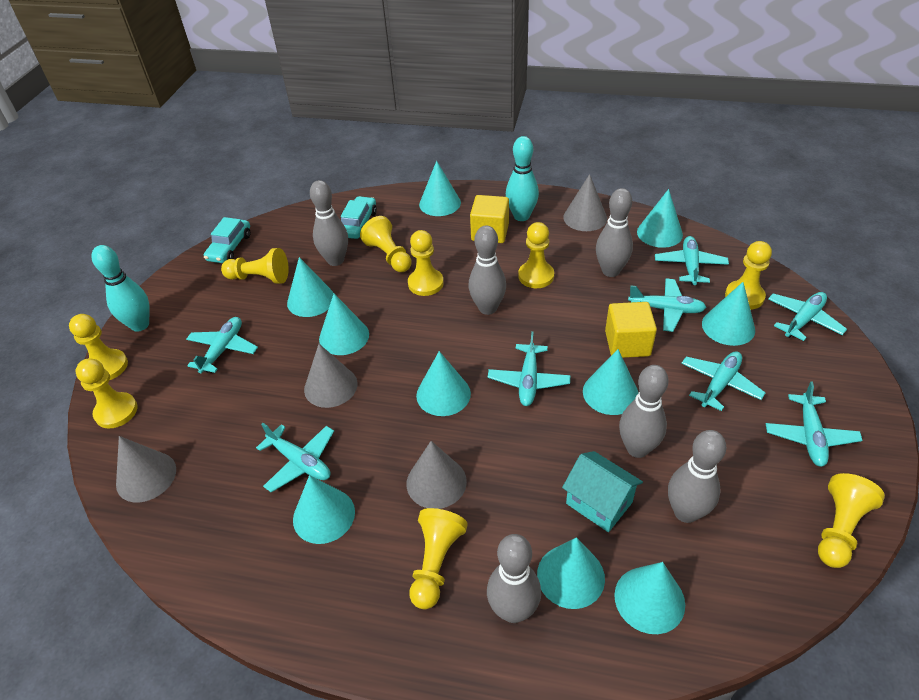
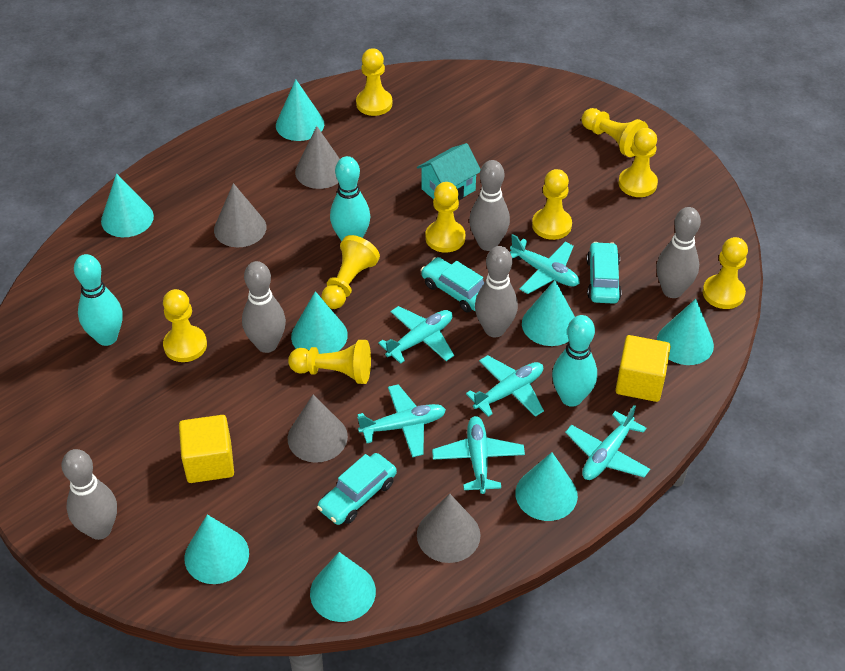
grey bowling pin: 6 -> 5
turquoise bowling pin: 2 -> 3
turquoise car: 2 -> 3
turquoise cone: 10 -> 8
turquoise plane: 8 -> 6

